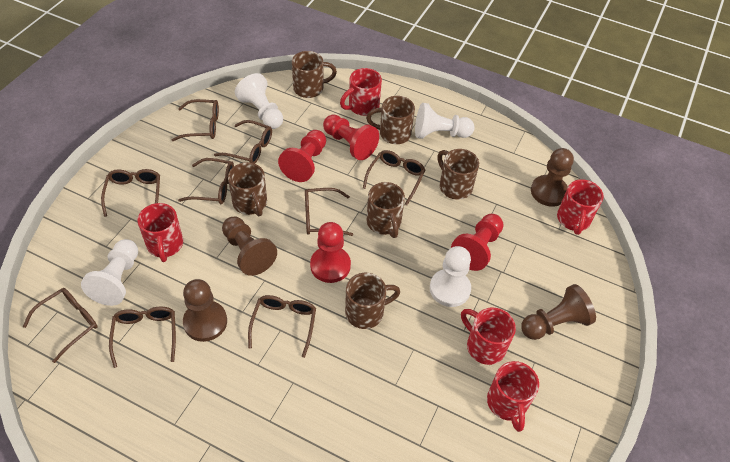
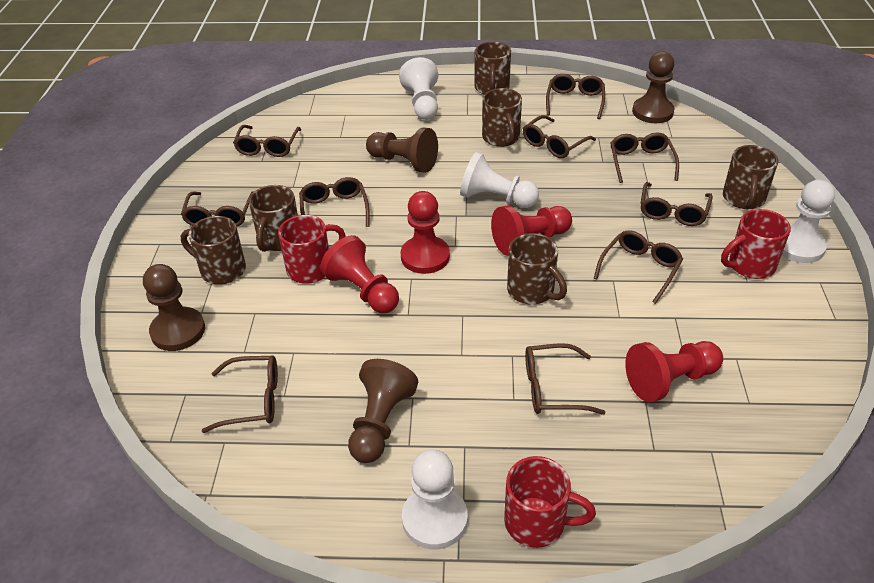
brown glasses: 9 -> 10
red mug: 5 -> 3

